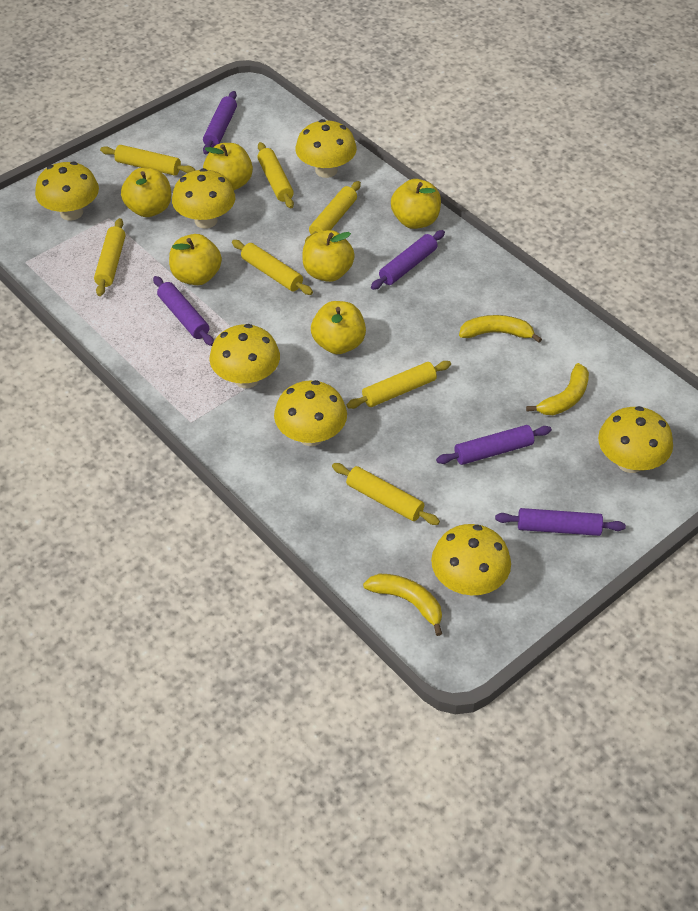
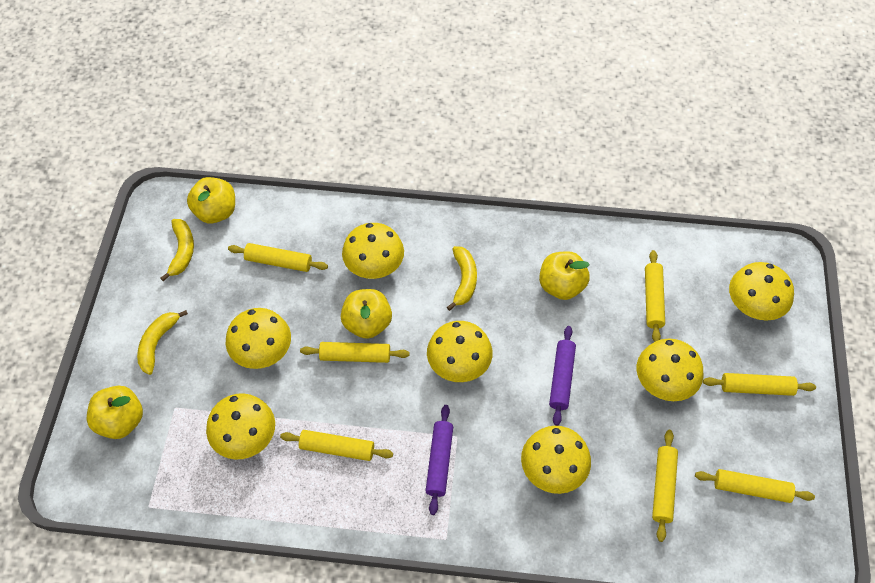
purple rolling pin: 5 -> 2
yellow apple: 6 -> 4

